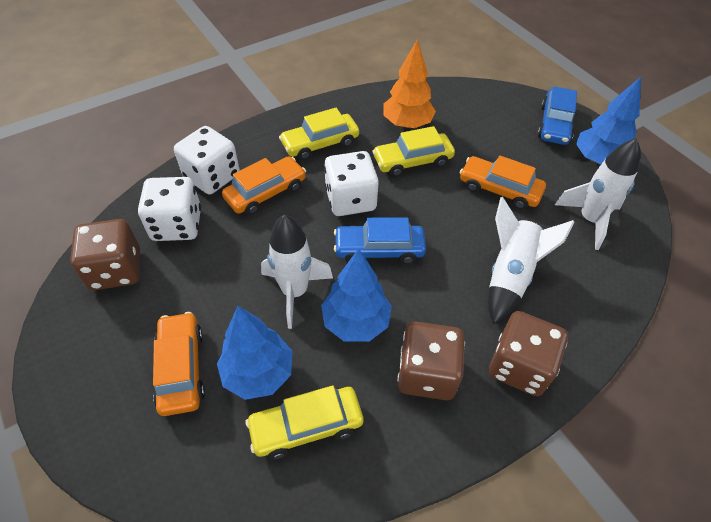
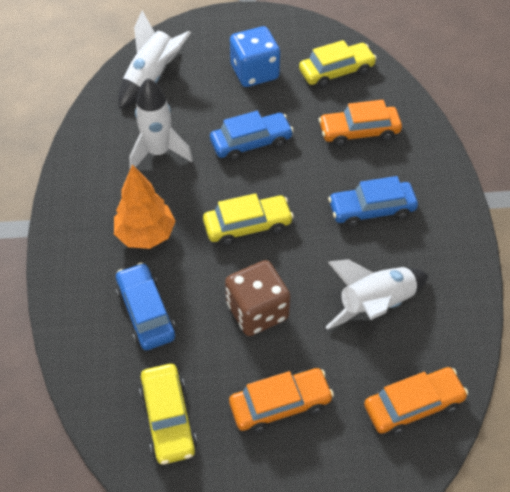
blue car: 2 -> 3
blue dice: 0 -> 1
blue tree: 3 -> 0
brown dice: 3 -> 1
white dice: 3 -> 0

